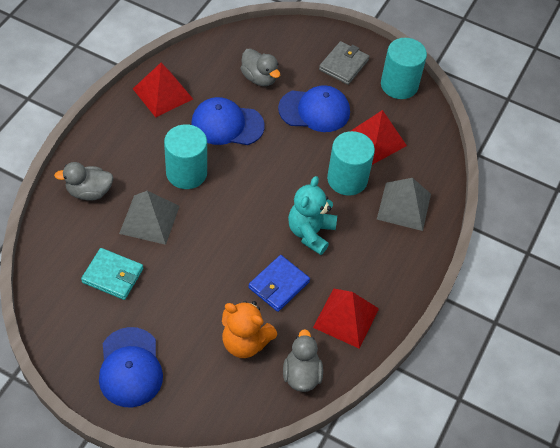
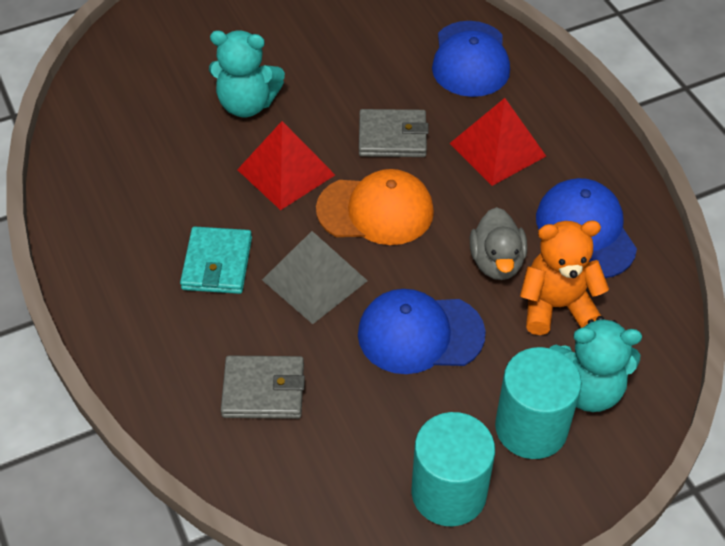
blue wallet: 1 -> 0
grey duck: 3 -> 1
grey pyramid: 2 -> 1
grey wallet: 1 -> 2
orange cap: 0 -> 1
red pyramid: 3 -> 2
turquoise cylinder: 3 -> 2
turquoise teddy bear: 1 -> 2

